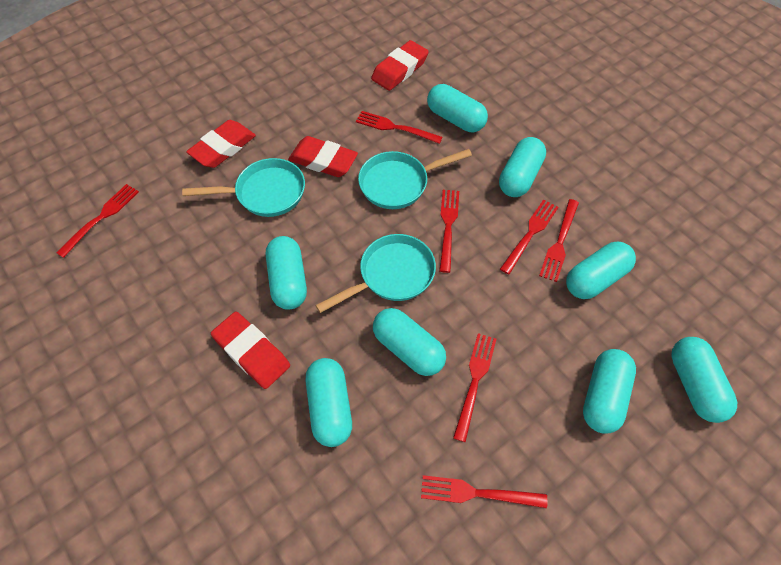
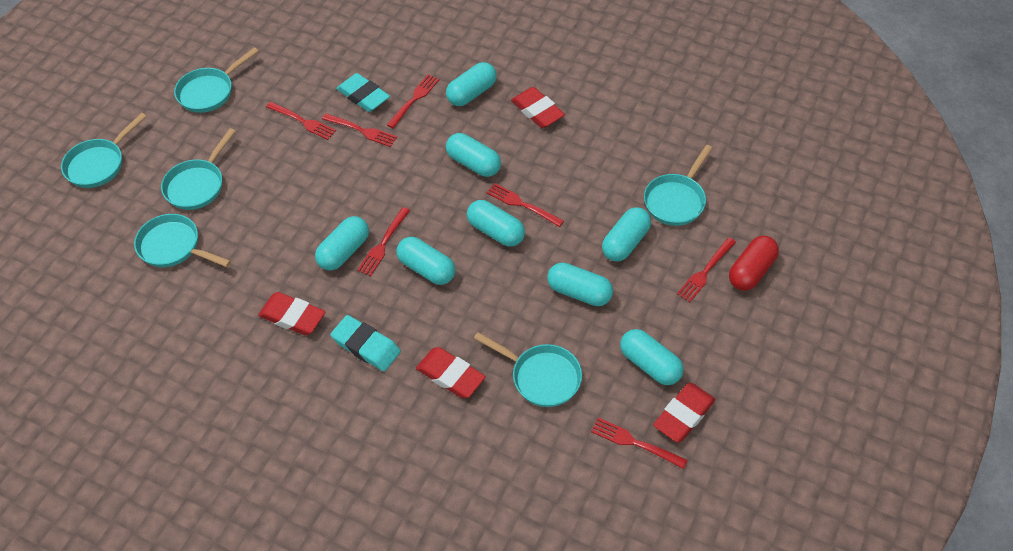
red capsule: 0 -> 1
turquoise eraser: 0 -> 2
turquoise pan: 3 -> 6

